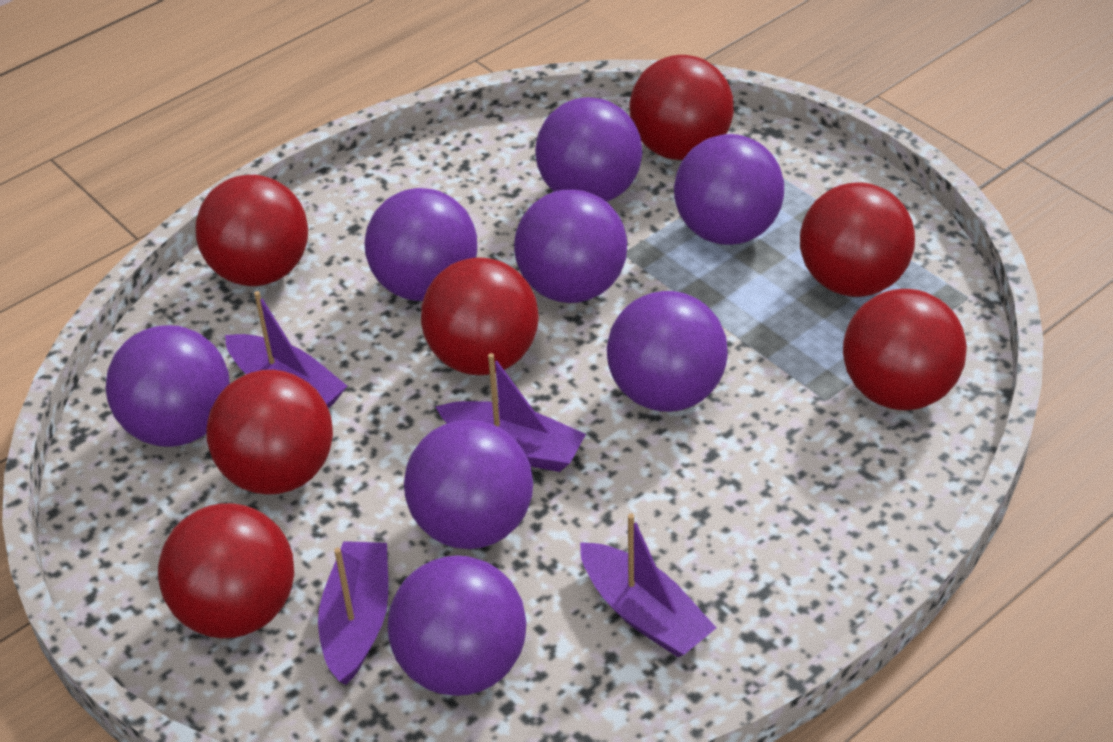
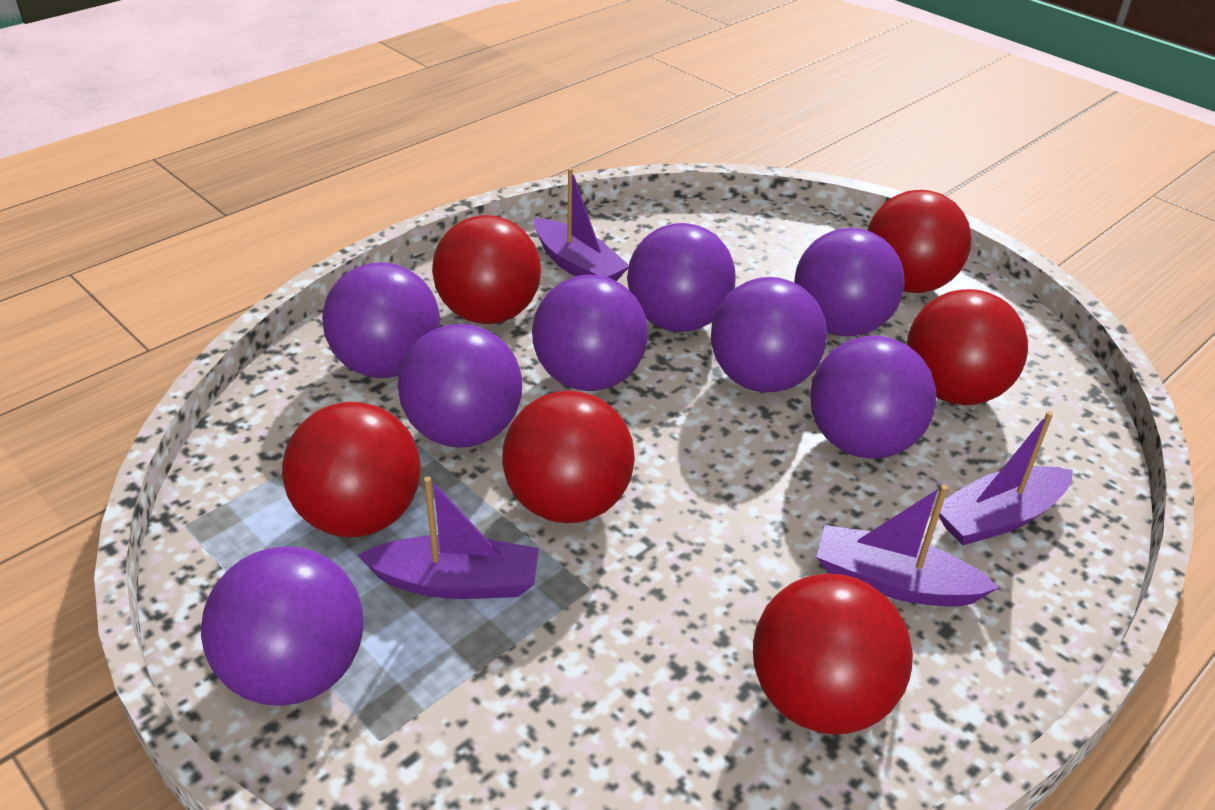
red ball: 7 -> 6

